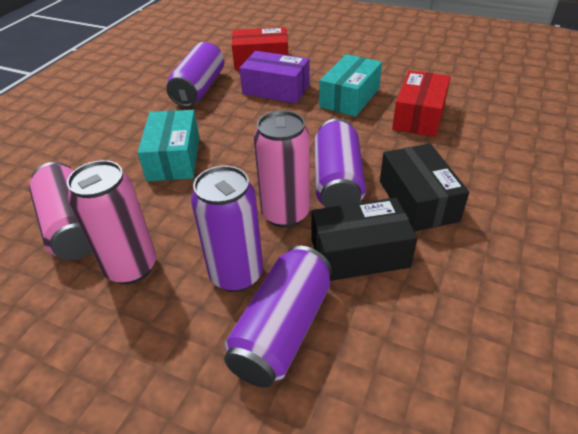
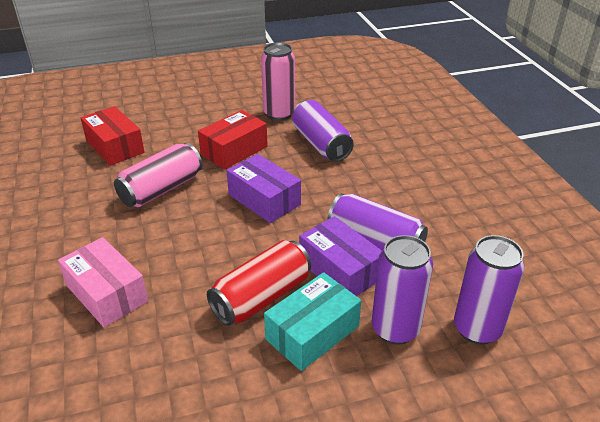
black box: 2 -> 0
pink box: 0 -> 1
pink can: 3 -> 2
purple box: 1 -> 2
red can: 0 -> 1
turquoise box: 2 -> 1

